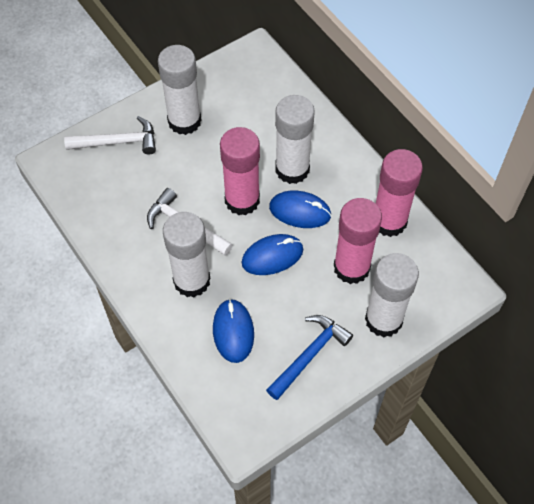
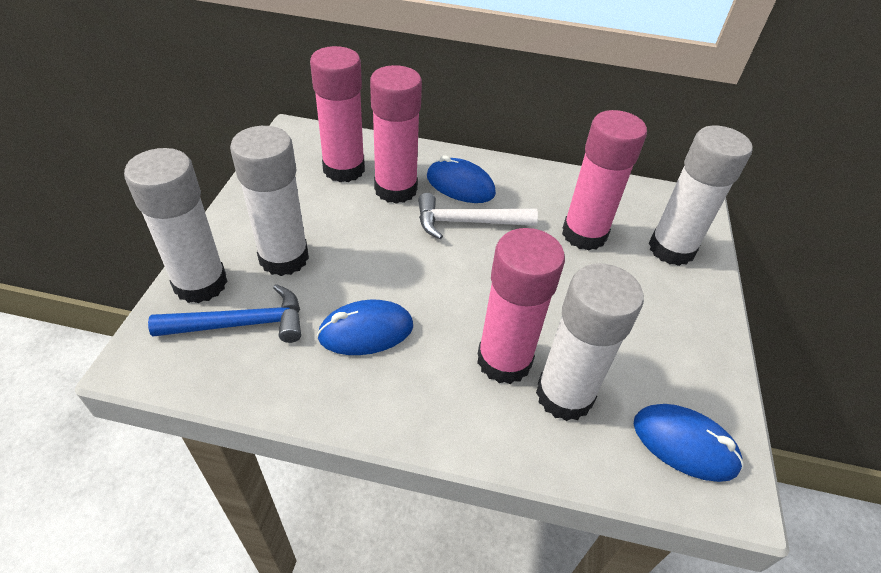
pink glue stick: 3 -> 4
white hammer: 2 -> 1

